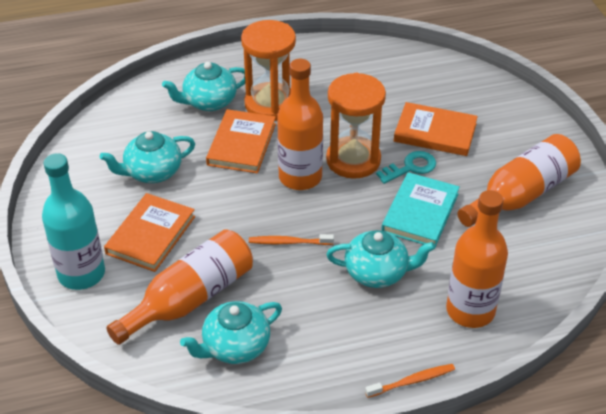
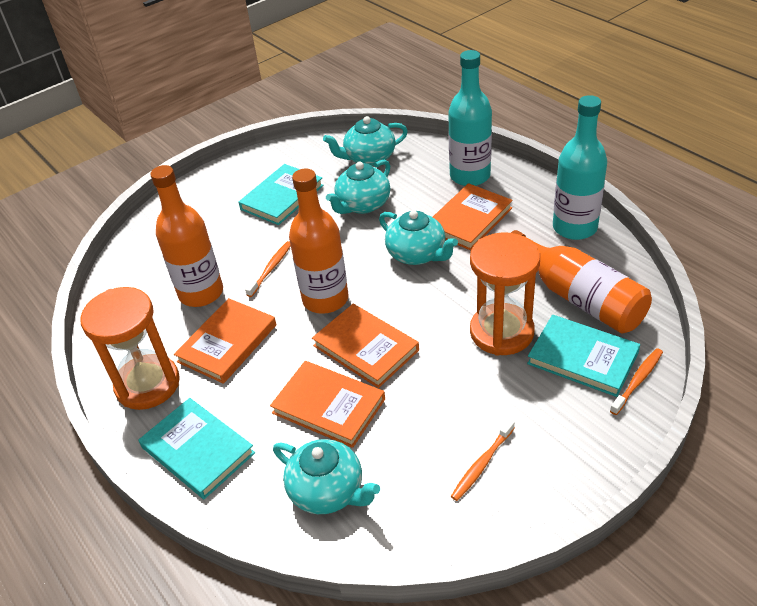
orange book: 3 -> 4
orange bottle: 4 -> 3
orange toothbrush: 2 -> 3
turquoise book: 1 -> 3
turquoise bottle: 1 -> 2
turquoise key: 1 -> 0

